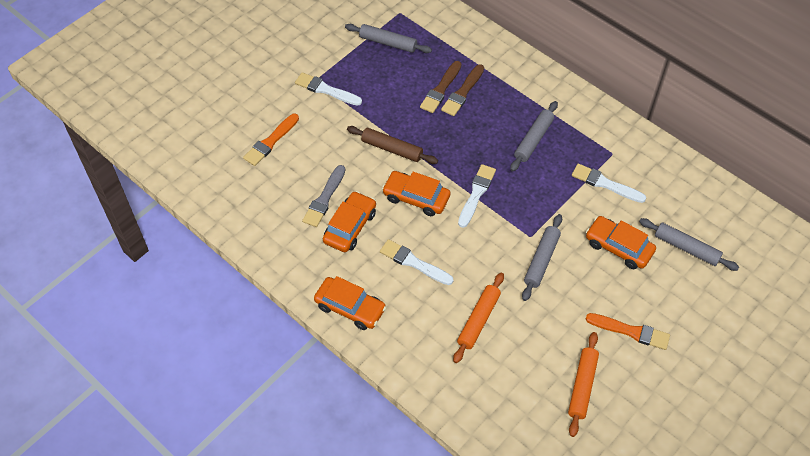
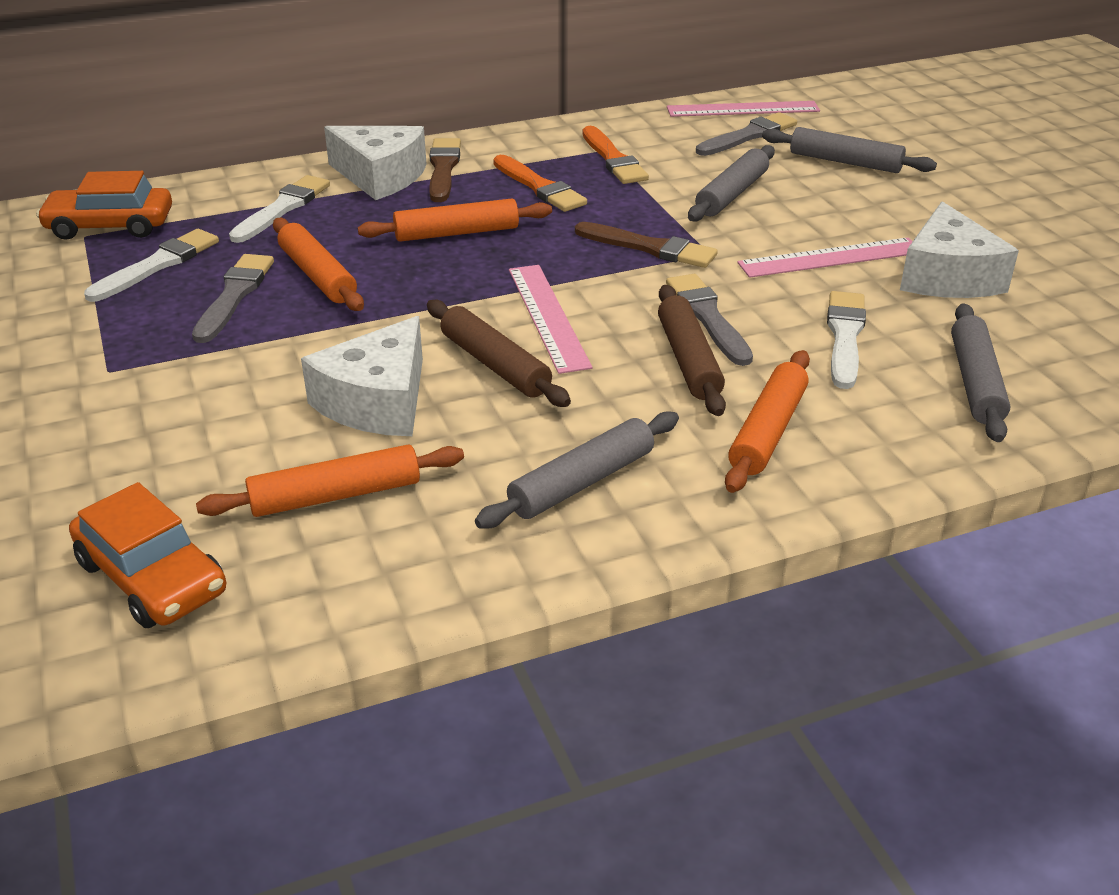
brown rolling pin: 1 -> 2
grey brush: 1 -> 3
orange car: 4 -> 2
orange rolling pin: 2 -> 4
pink ruler: 0 -> 3
white brush: 4 -> 3
white cheese: 0 -> 3

